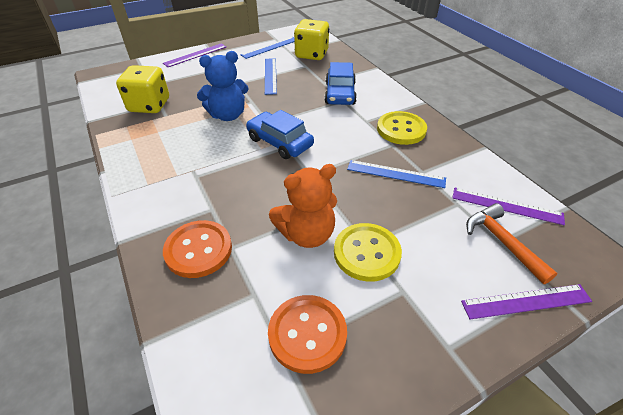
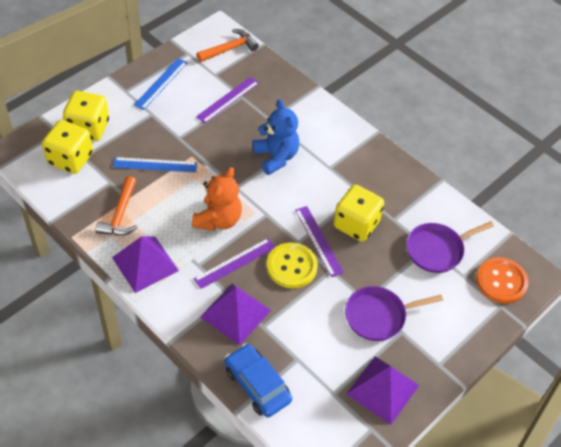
blue car: 2 -> 1
blue ruler: 3 -> 2
orange button: 2 -> 1
orange hammer: 1 -> 2
purple pan: 0 -> 2
purple pyramid: 0 -> 3
yellow button: 2 -> 1
yellow dice: 2 -> 3

